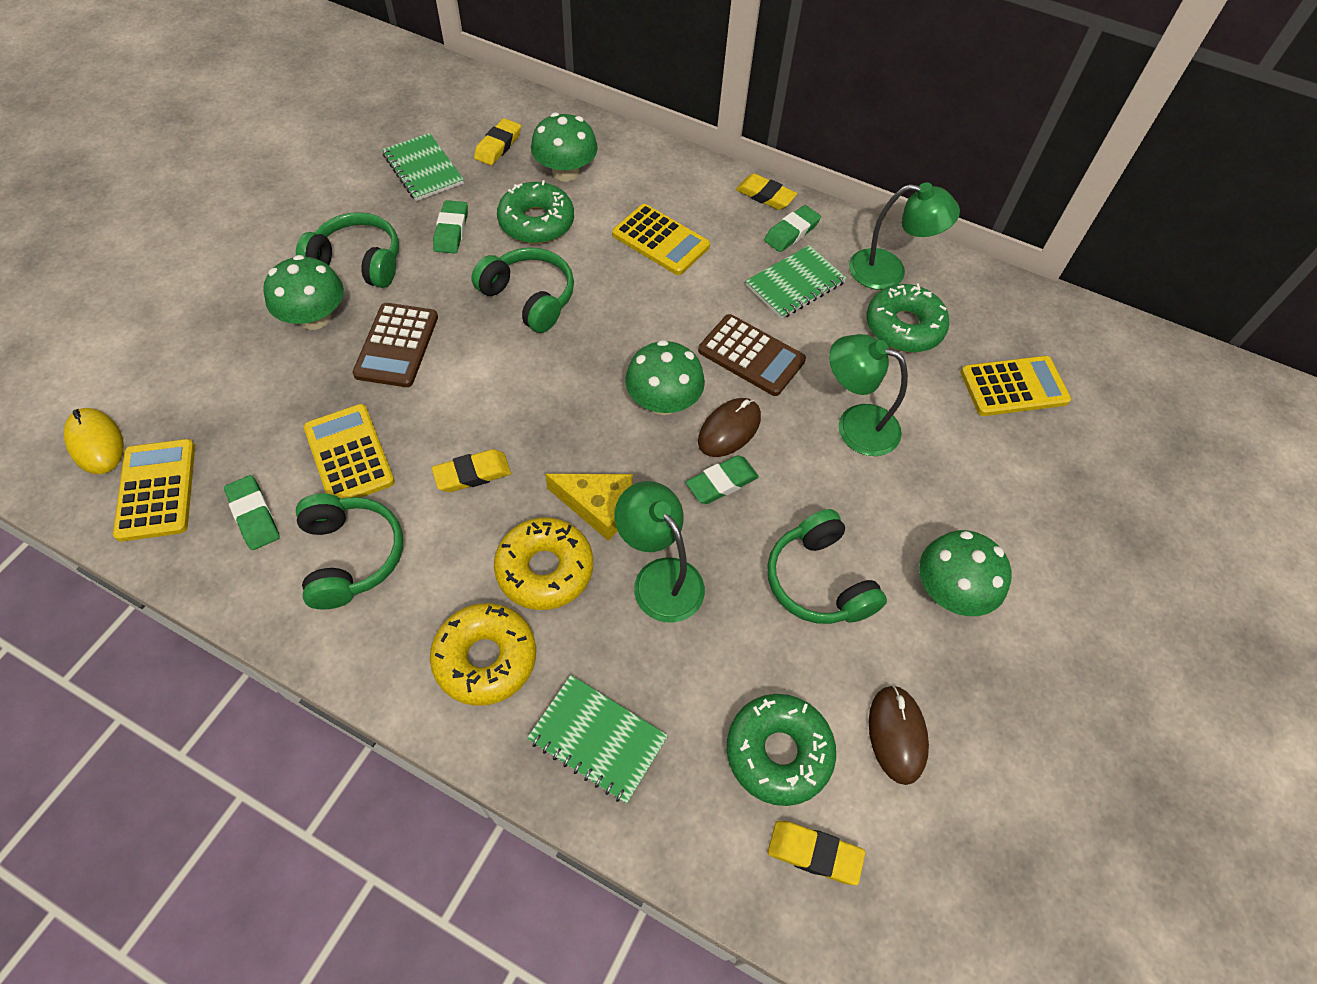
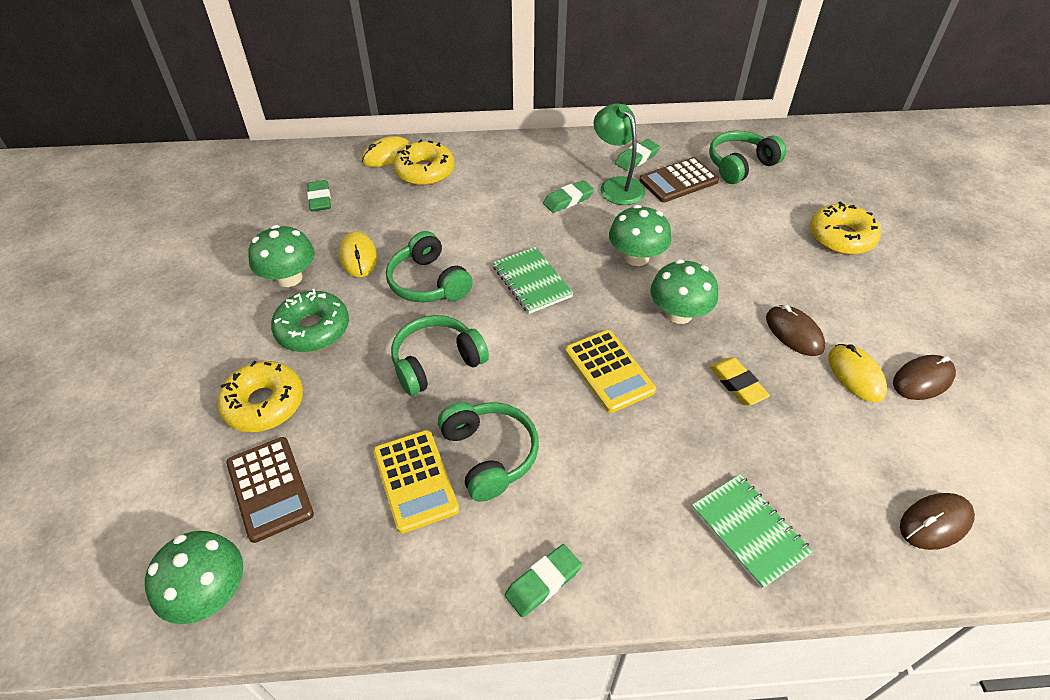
brown mouse: 2 -> 3
green donut: 3 -> 1
green lamp: 3 -> 1
green notebook: 3 -> 2
yellow calculator: 4 -> 2
yellow cheese: 1 -> 0
yellow donut: 2 -> 3
yellow eraser: 4 -> 1
yellow mouse: 1 -> 3

